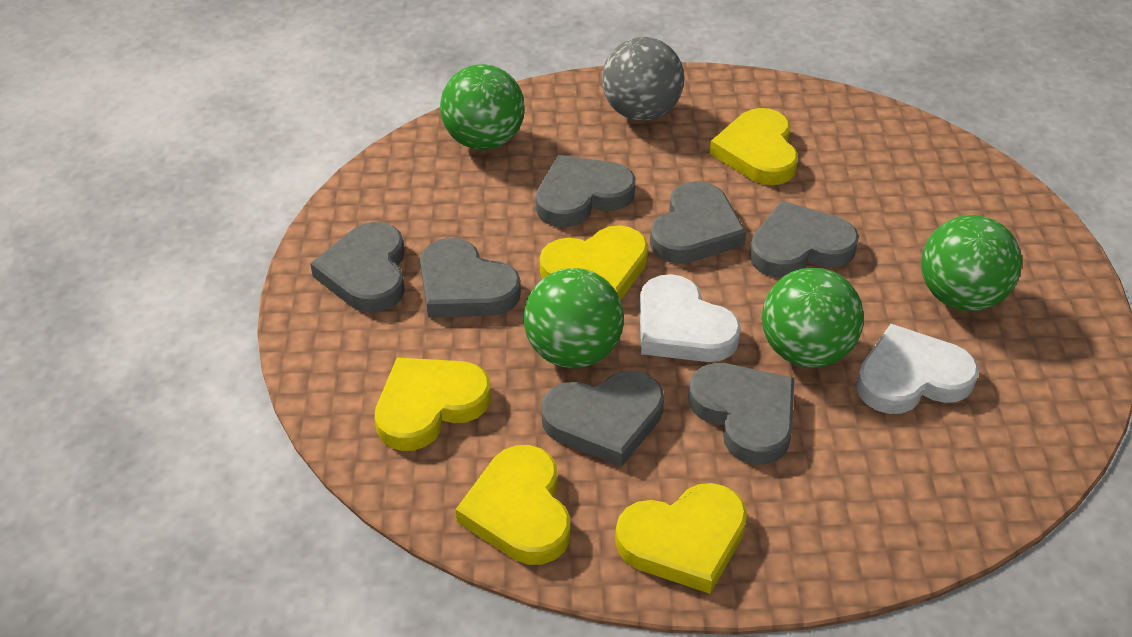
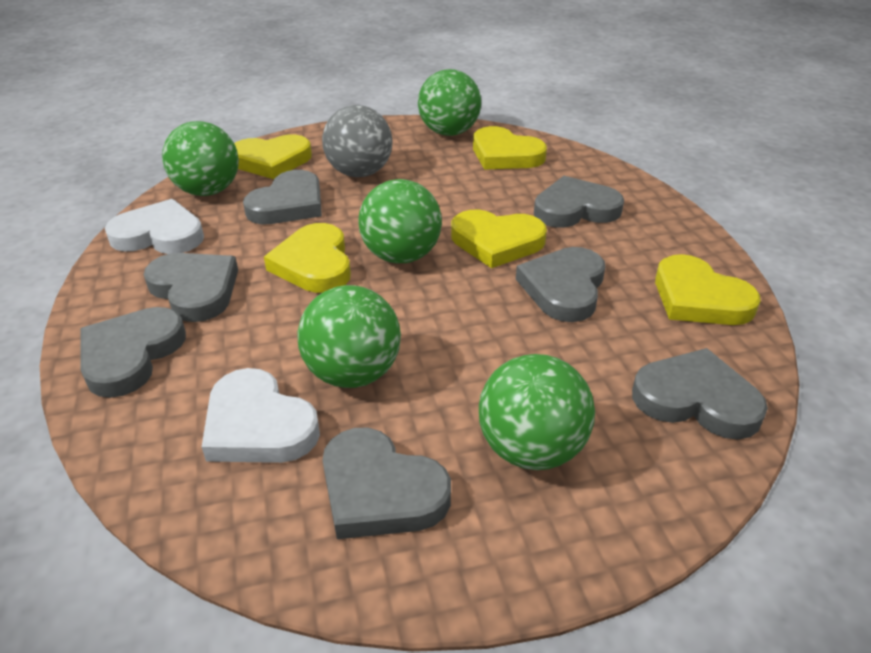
green ball: 4 -> 5

